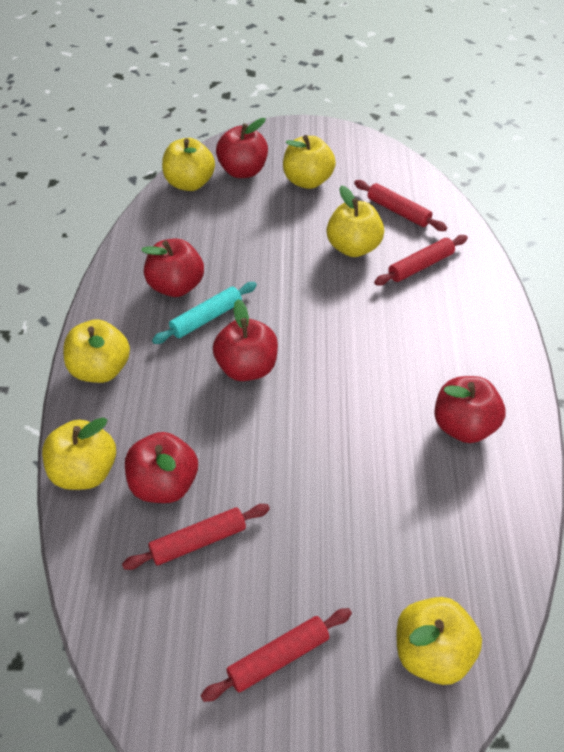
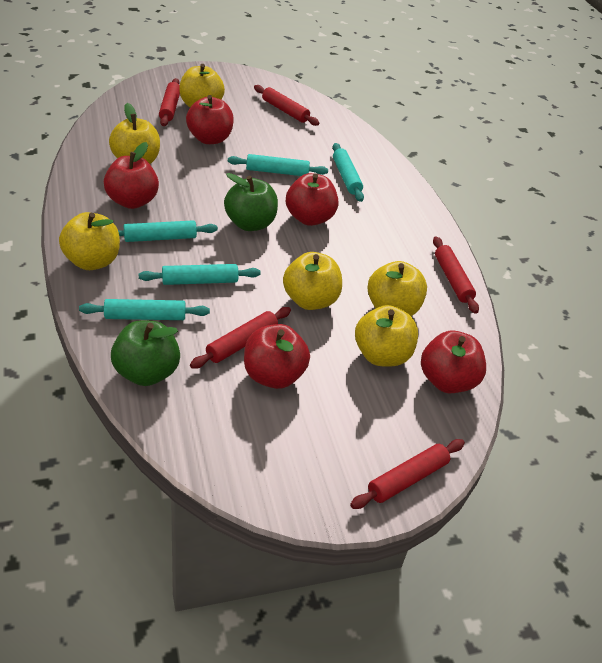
green apple: 0 -> 2
red rolling pin: 4 -> 5
turquoise rolling pin: 1 -> 5

